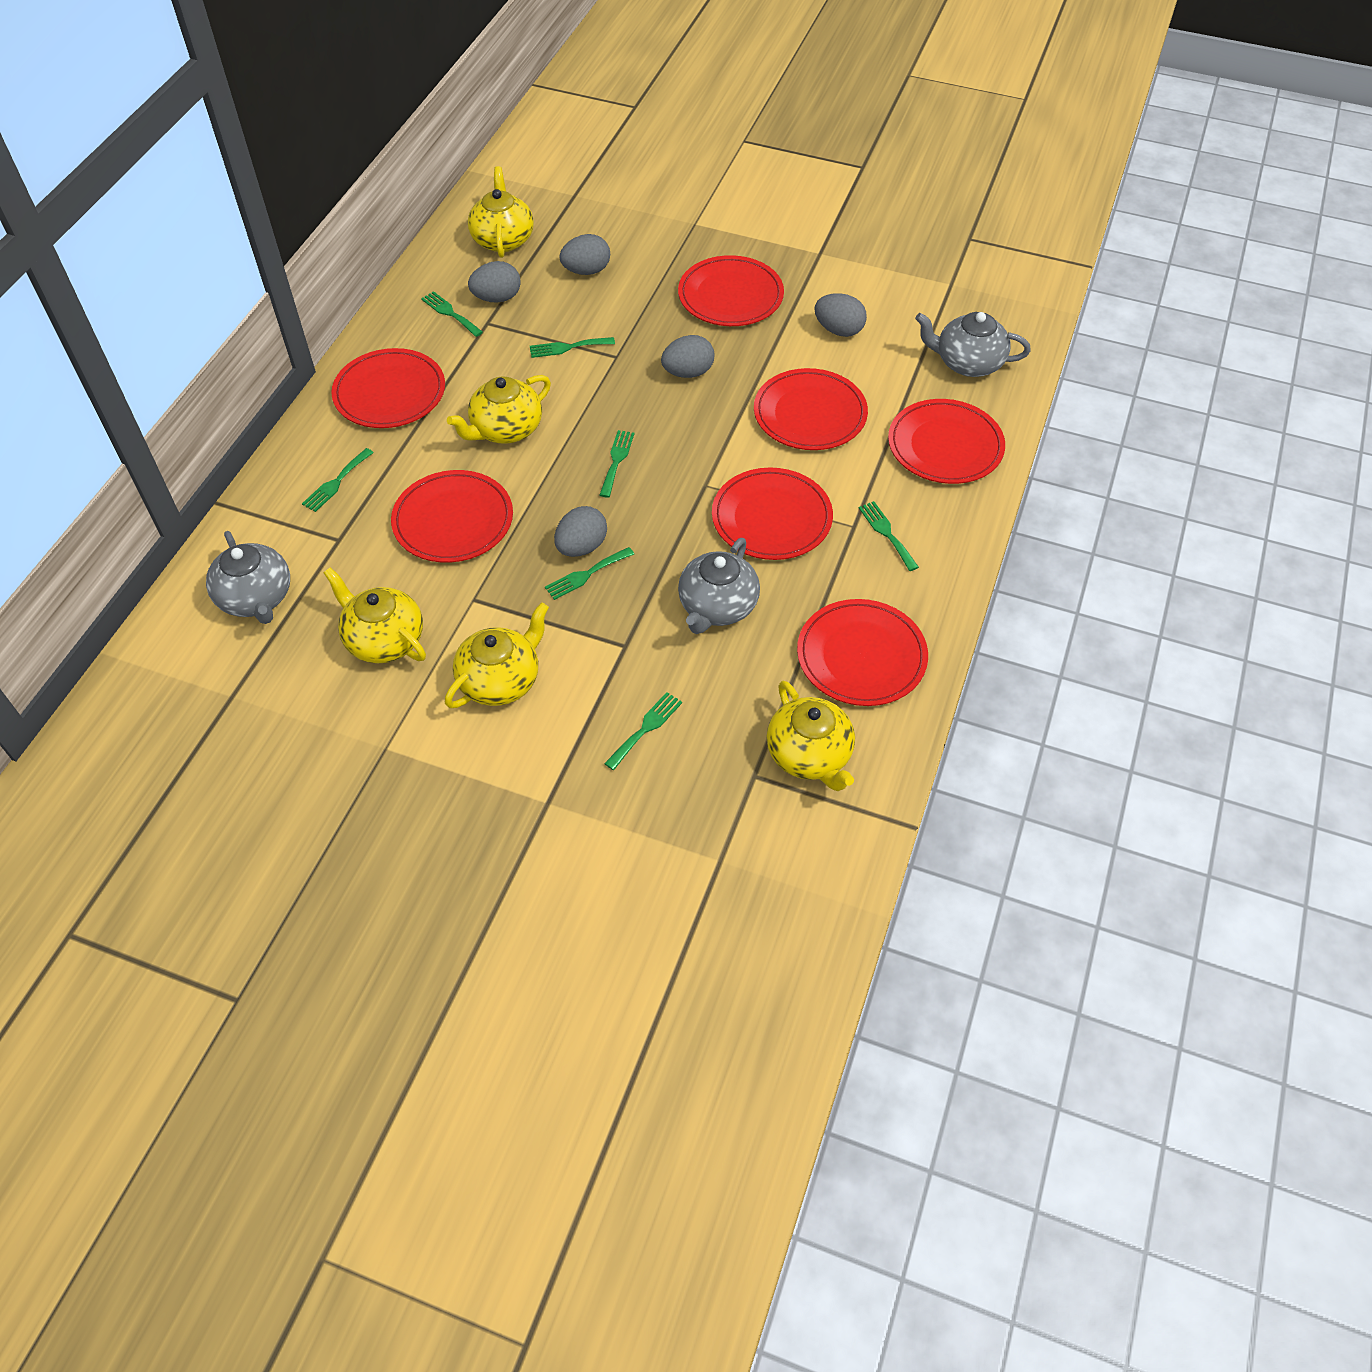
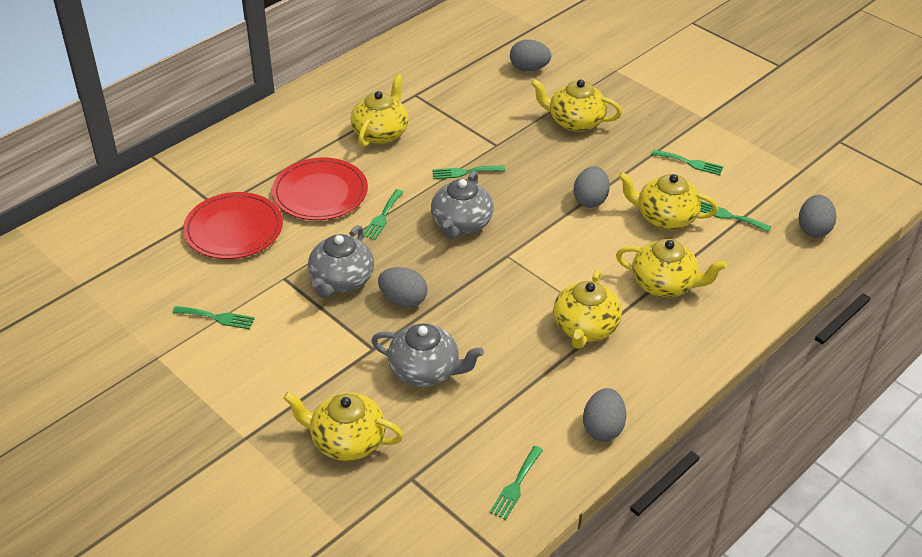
green fork: 7 -> 6
red plate: 7 -> 2
yellow teapot: 5 -> 6

